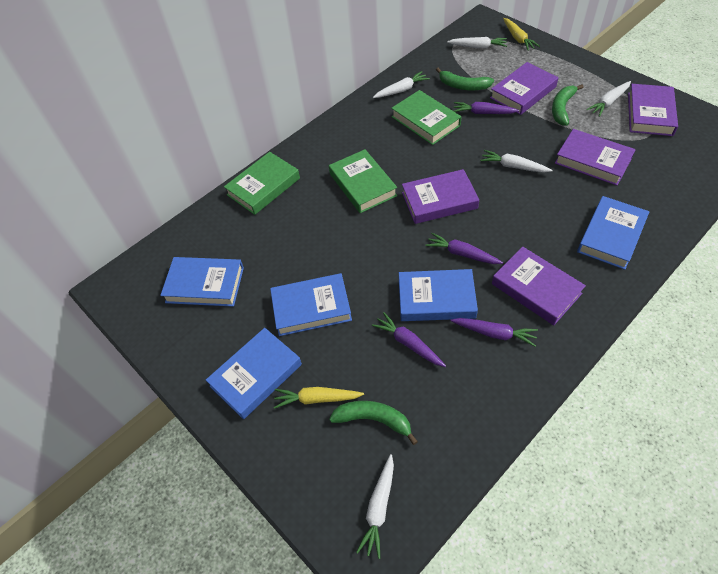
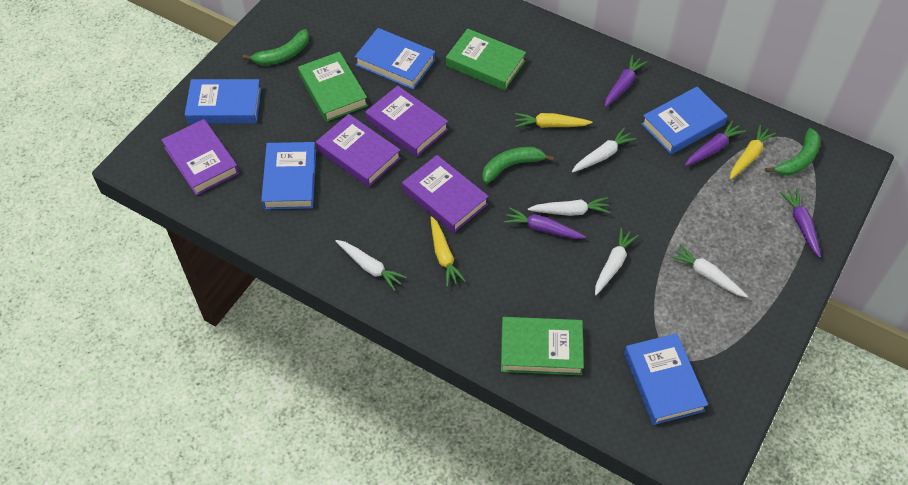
purple book: 5 -> 4
yellow carrot: 2 -> 3

